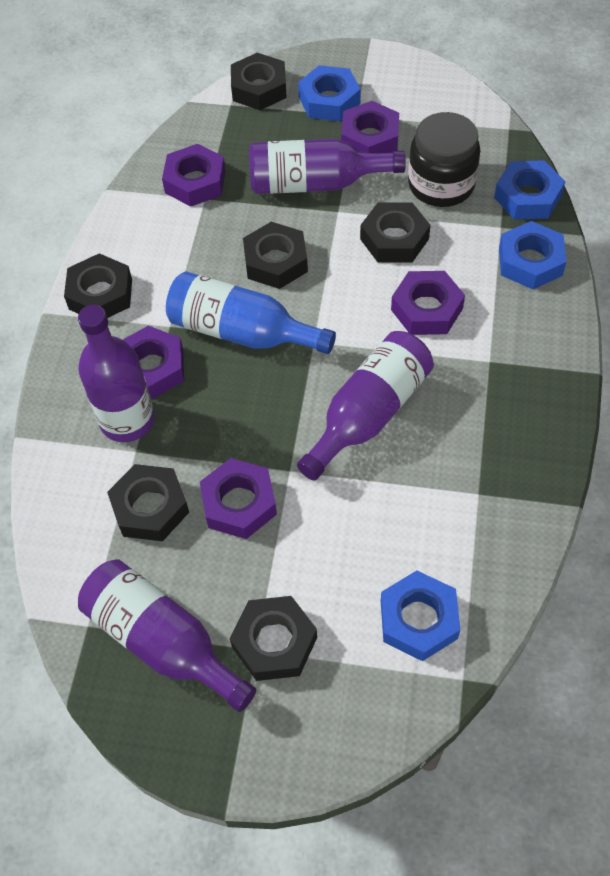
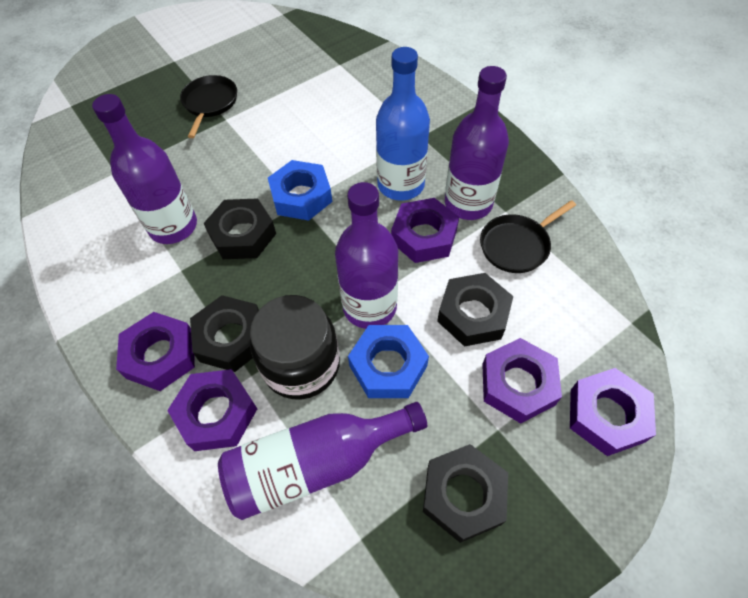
black nut: 6 -> 4
black pan: 0 -> 2
blue nut: 4 -> 2

